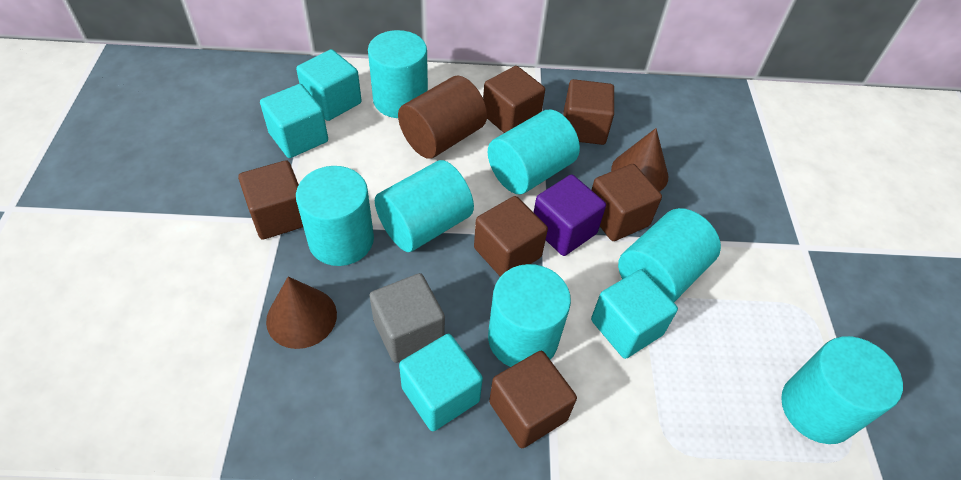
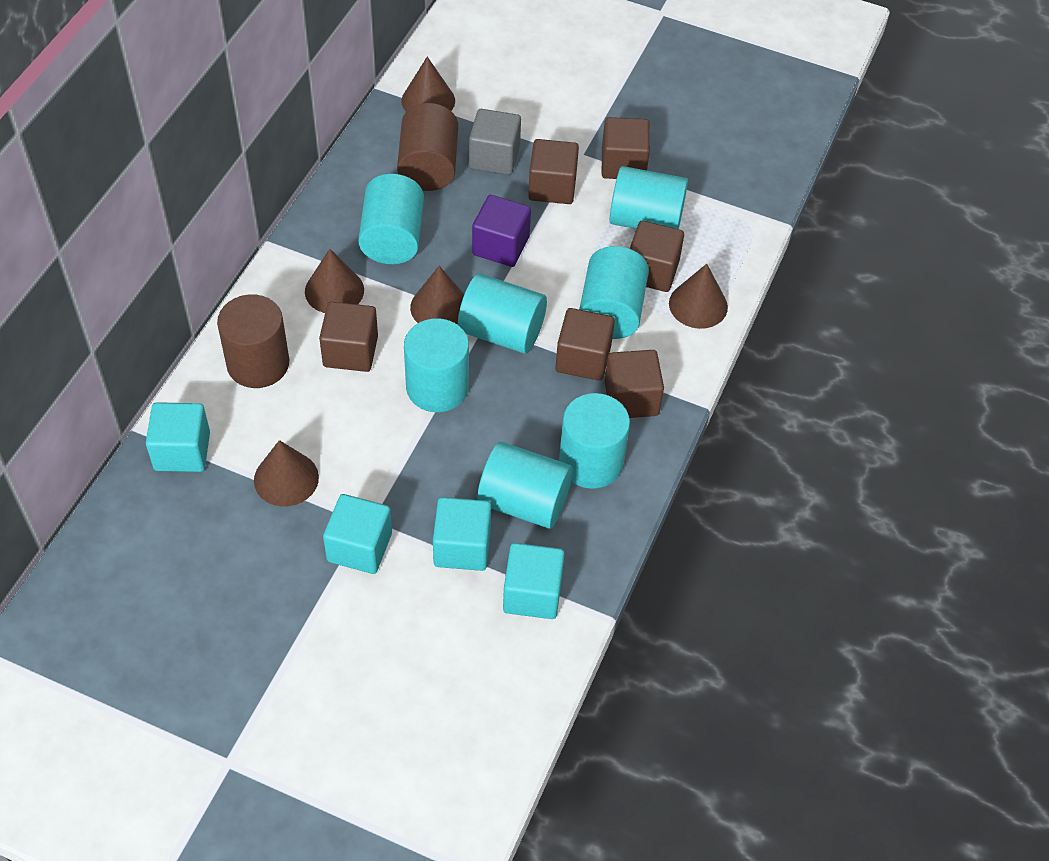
brown cone: 2 -> 5
brown cylinder: 1 -> 2

